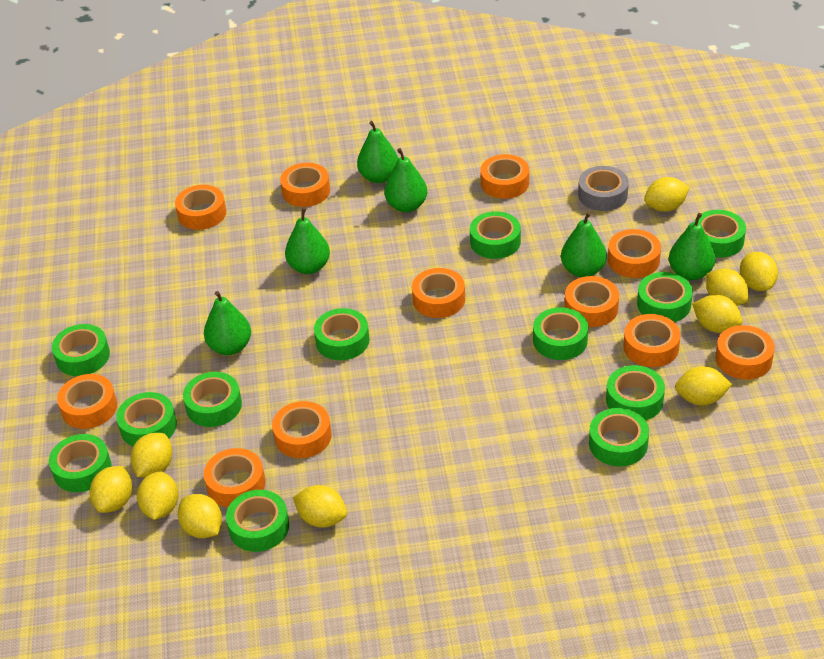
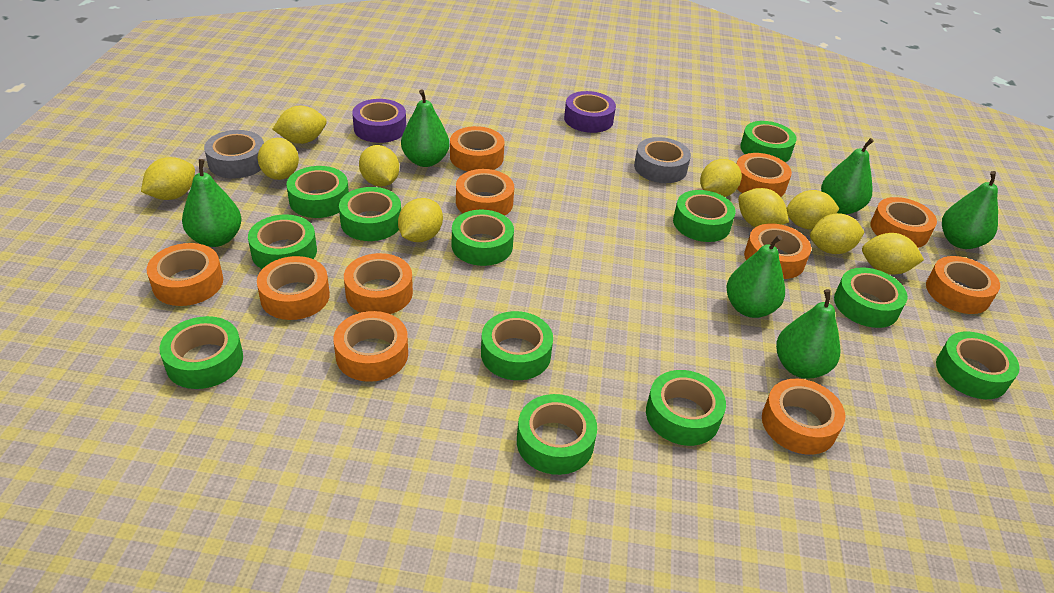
grey tape: 1 -> 2
purple tape: 0 -> 2

